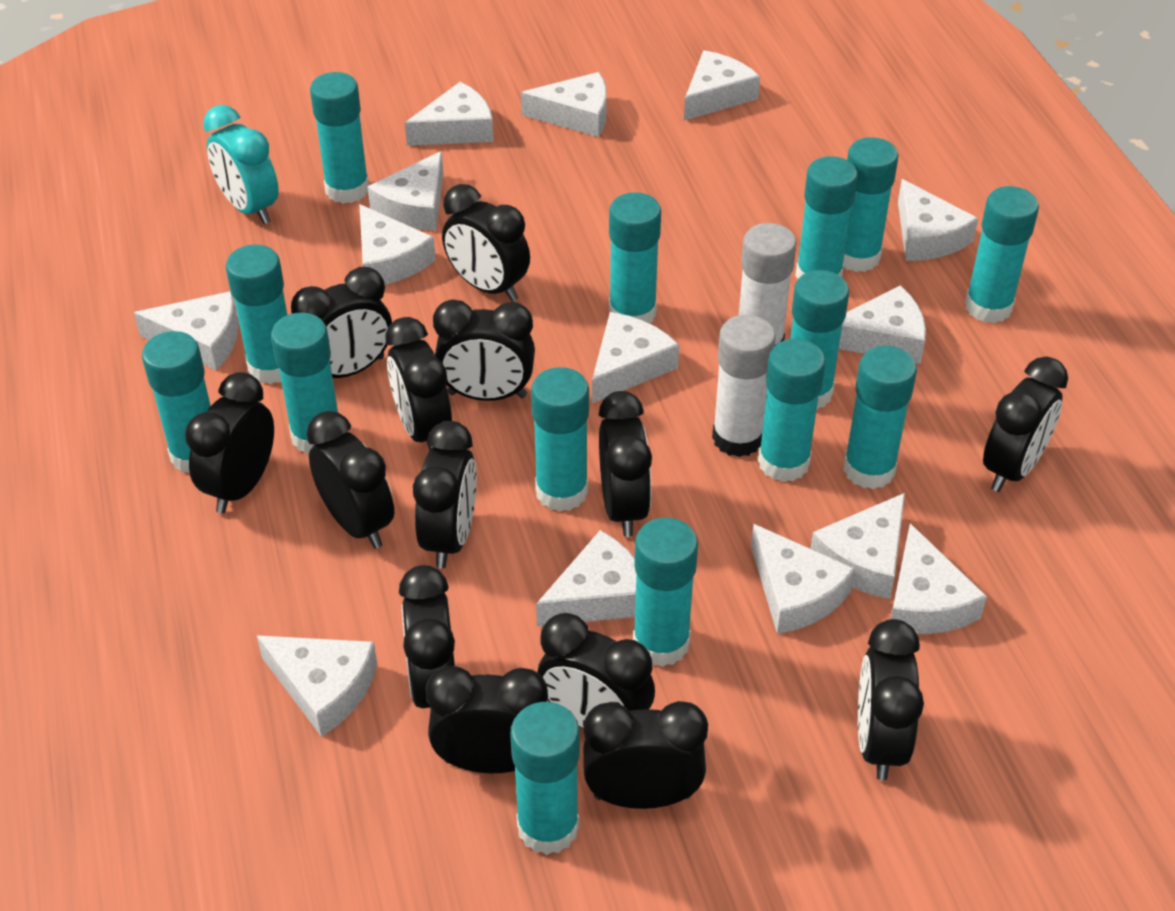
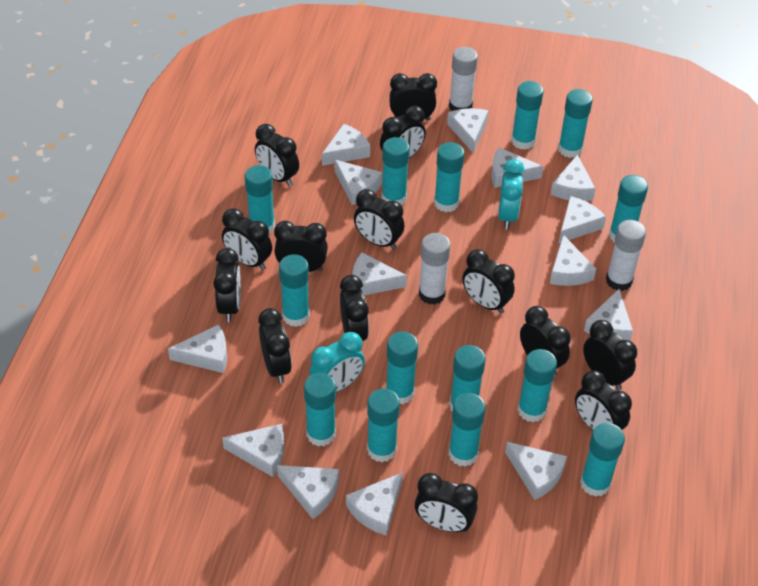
turquoise clock: 1 -> 2
white glue stick: 2 -> 3

